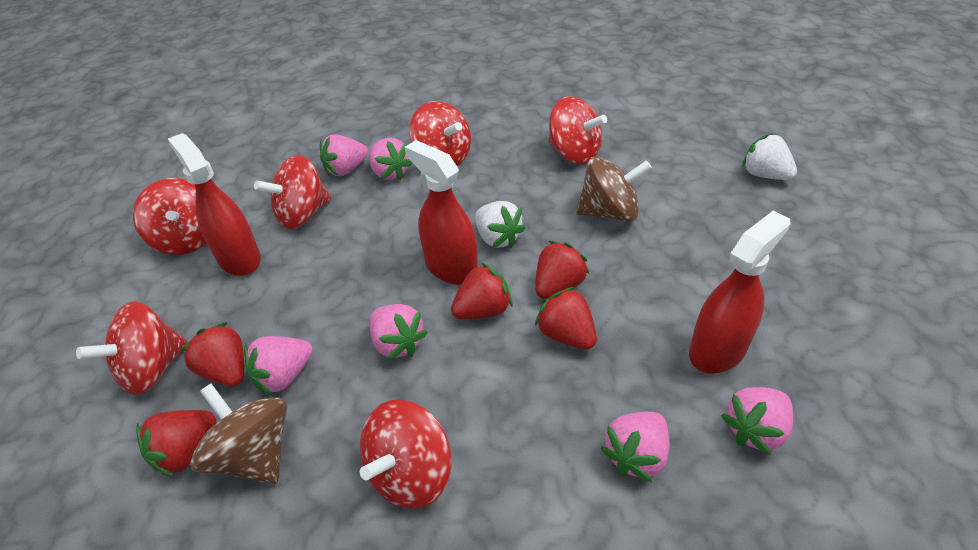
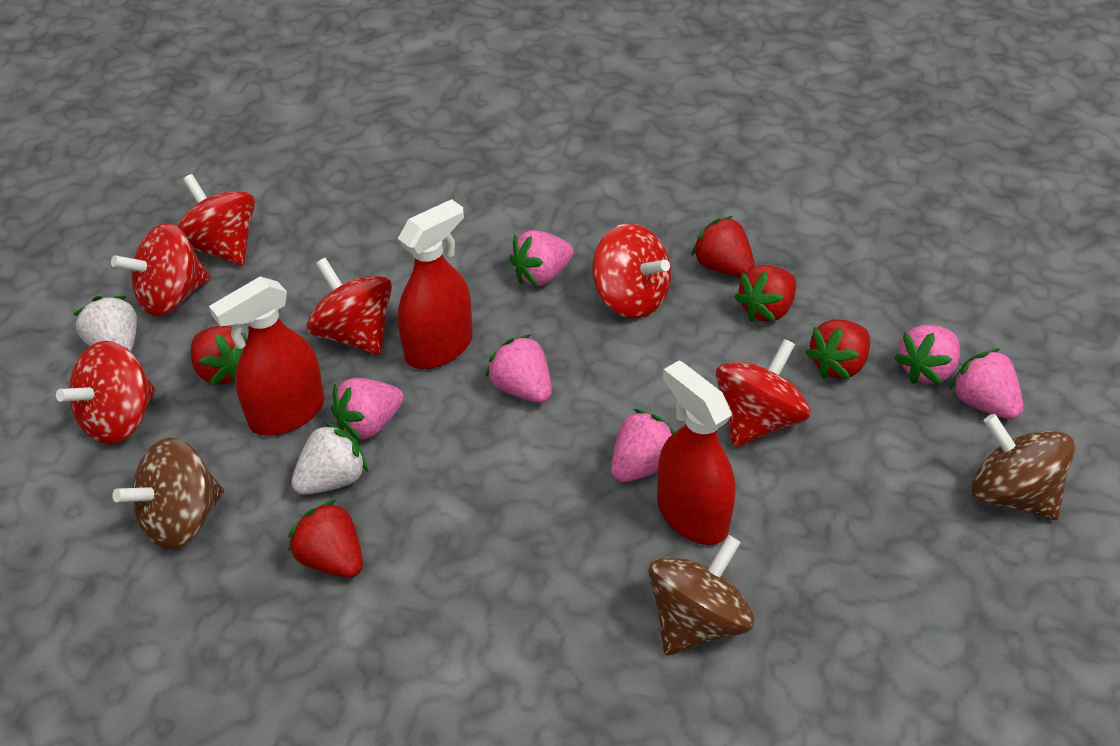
brown spinning top: 2 -> 3

